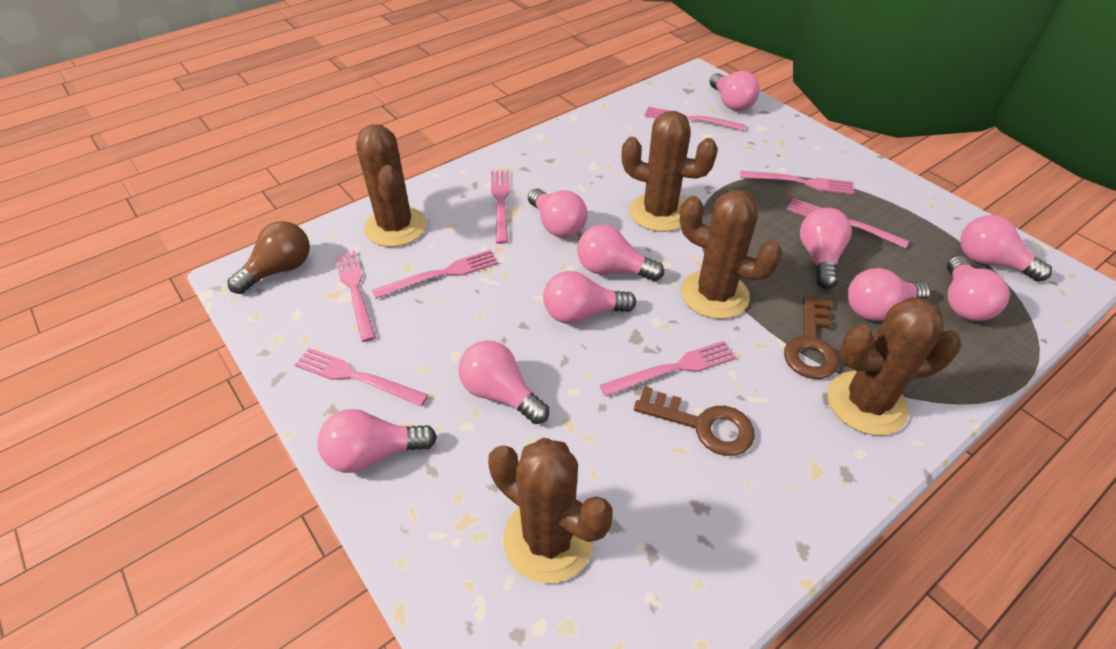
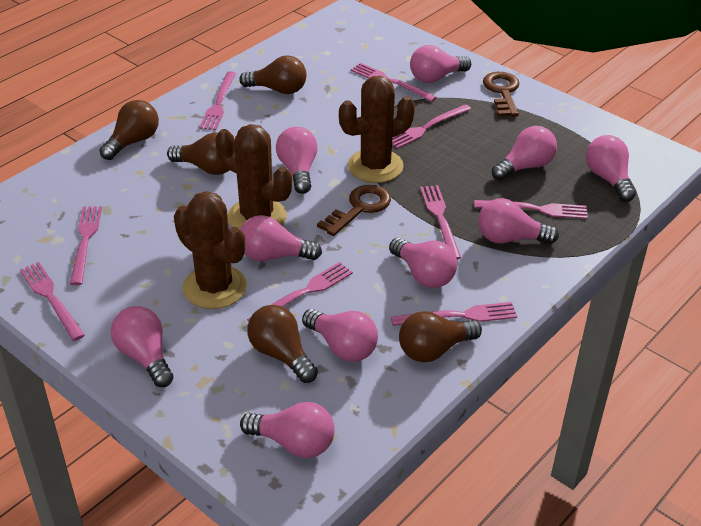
brown cactus: 5 -> 3
brown light bulb: 1 -> 5
pink fork: 8 -> 9

